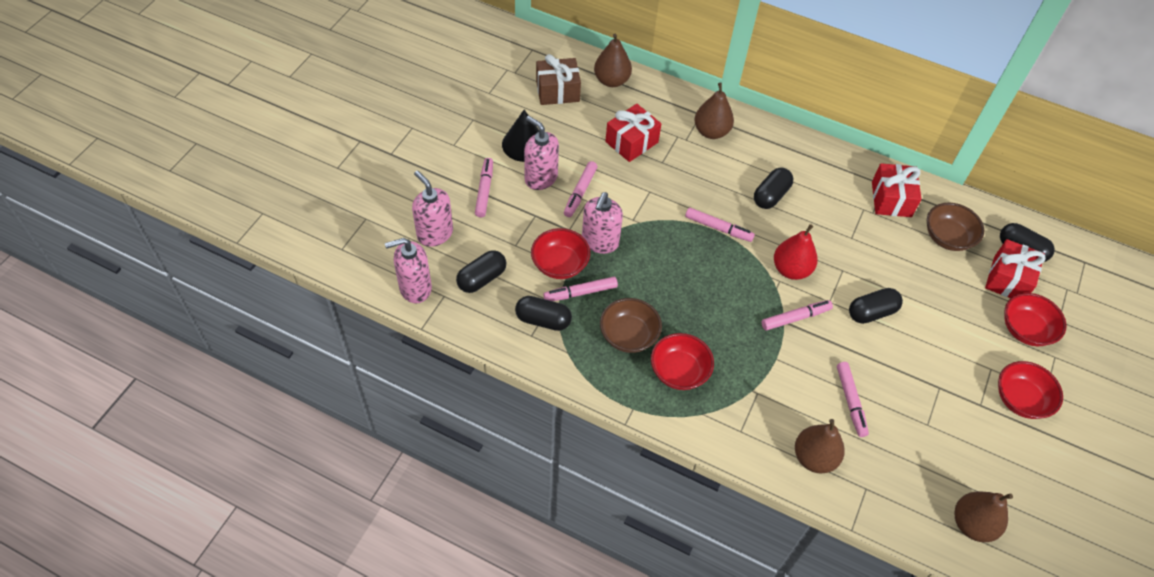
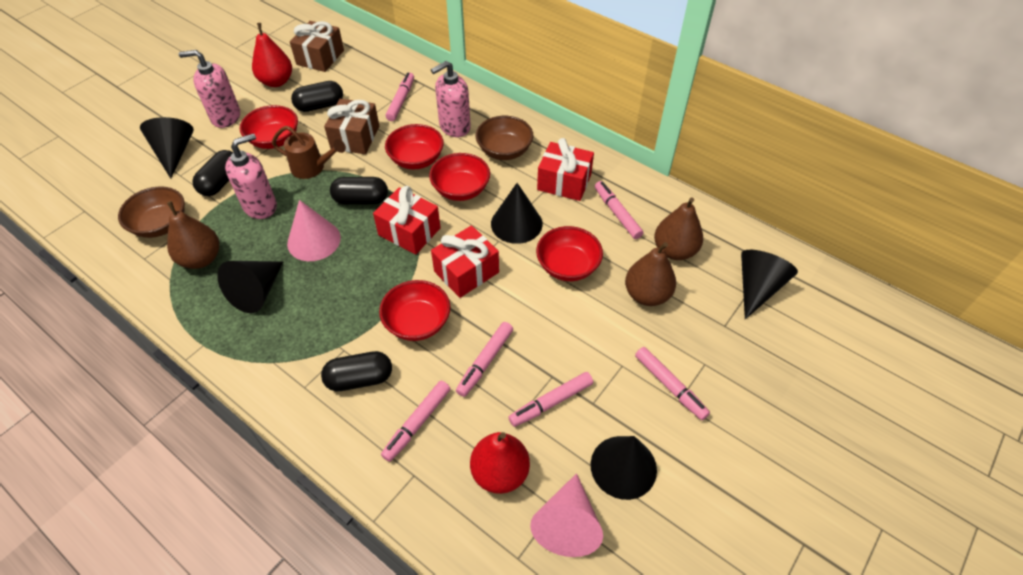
black capsule: 5 -> 4
black cone: 1 -> 5
brown gift: 1 -> 2
brown pear: 4 -> 3
brown watering can: 0 -> 1
pink cone: 0 -> 2
pink soap dispenser: 4 -> 3
red bowl: 4 -> 5
red pear: 1 -> 2

